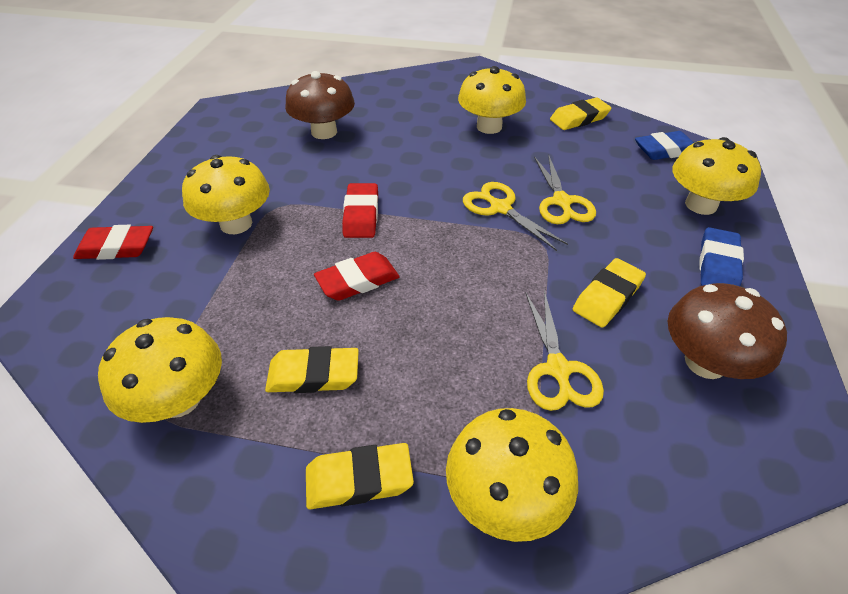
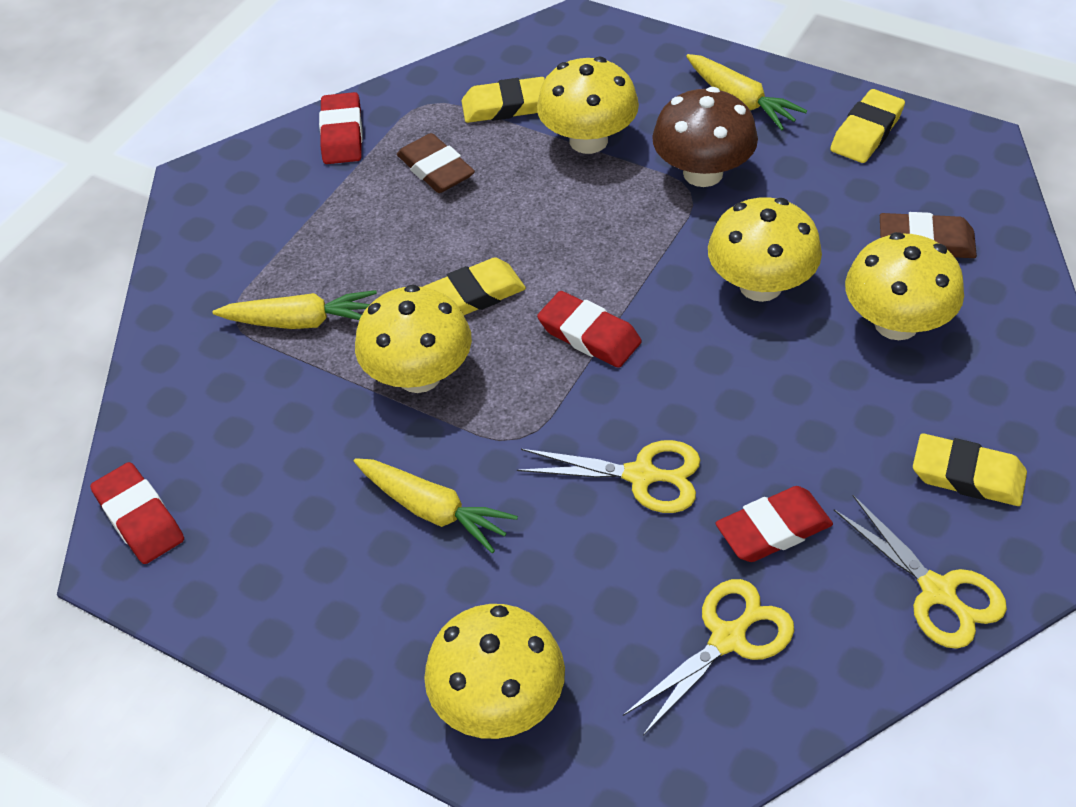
blue eraser: 2 -> 0
brown eraser: 0 -> 2
brown mushroom: 2 -> 1
red eraser: 3 -> 4
yellow carrot: 0 -> 3

